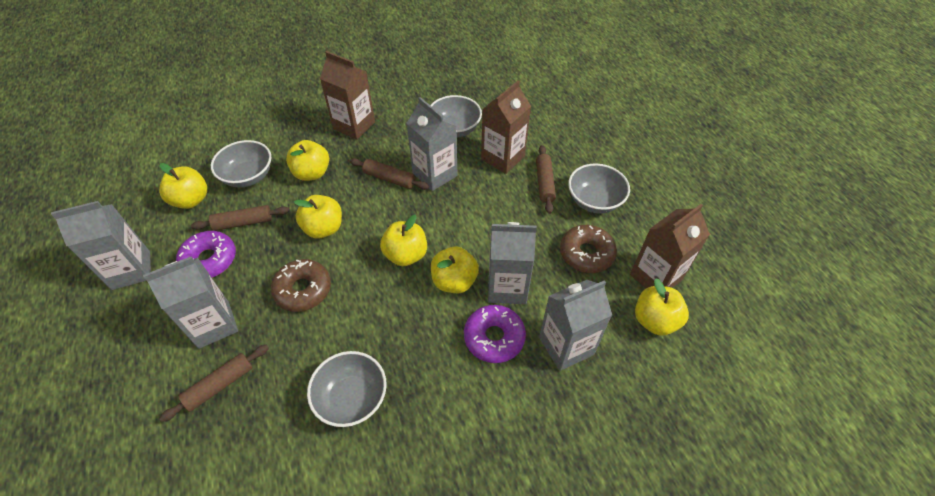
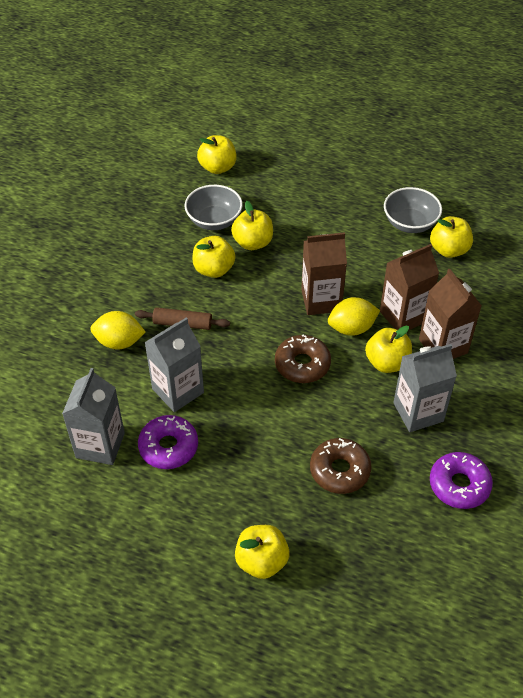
brown rolling pin: 4 -> 1
grey bowl: 4 -> 2
grey carton: 5 -> 3
yellow lemon: 0 -> 2

